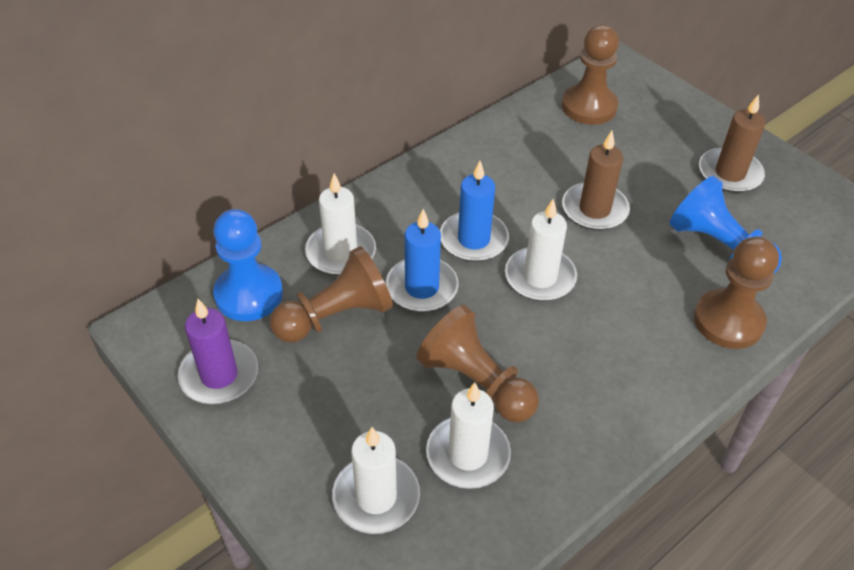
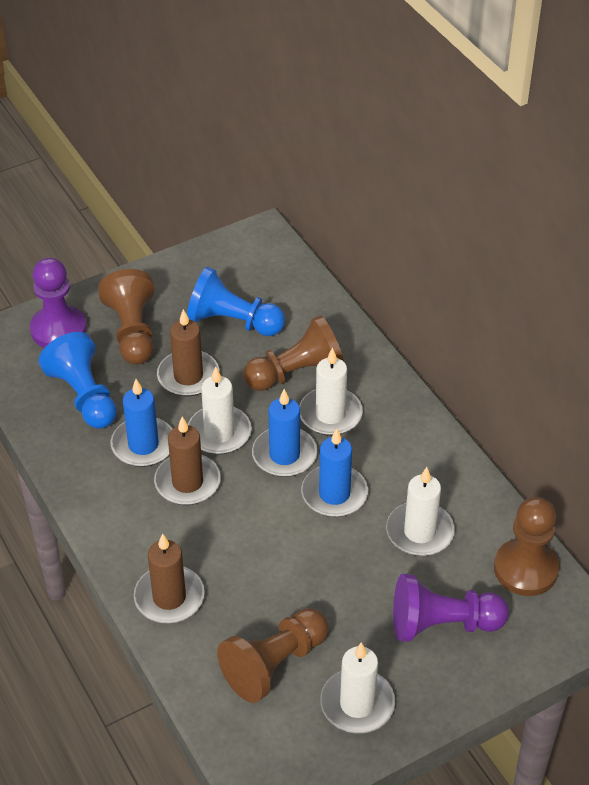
blue candle: 2 -> 3
brown candle: 2 -> 3
purple candle: 1 -> 0
purple pawn: 0 -> 2

